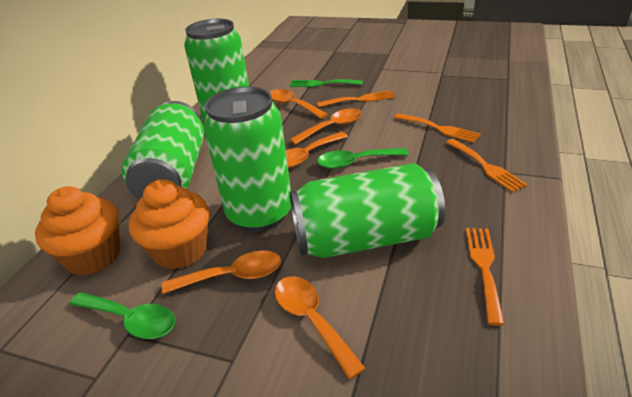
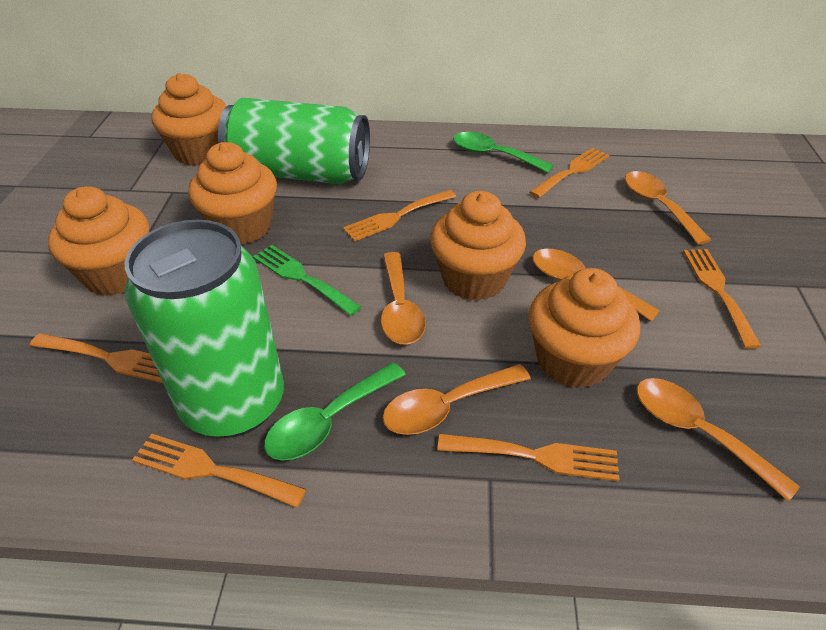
green can: 4 -> 2
orange cupcake: 2 -> 5
orange fork: 4 -> 6

